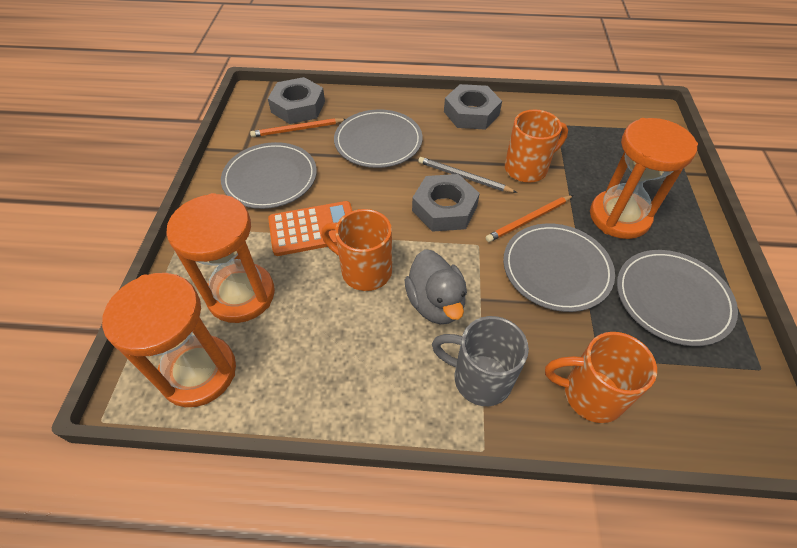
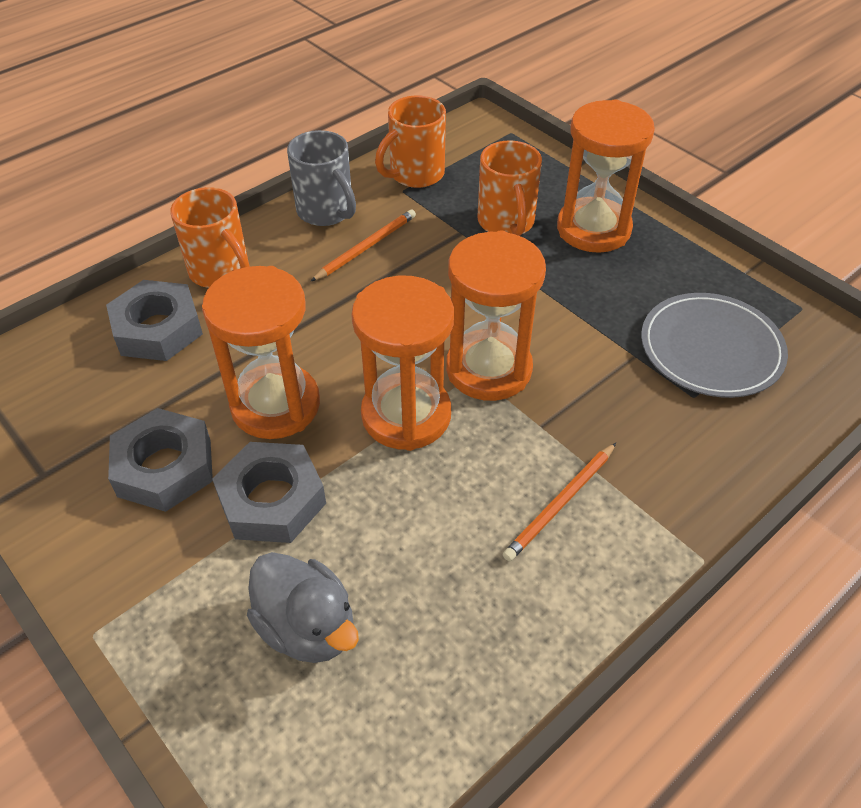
grey pencil: 1 -> 0
grey plate: 4 -> 1
orange calculator: 1 -> 0
orange hourglass: 3 -> 4

